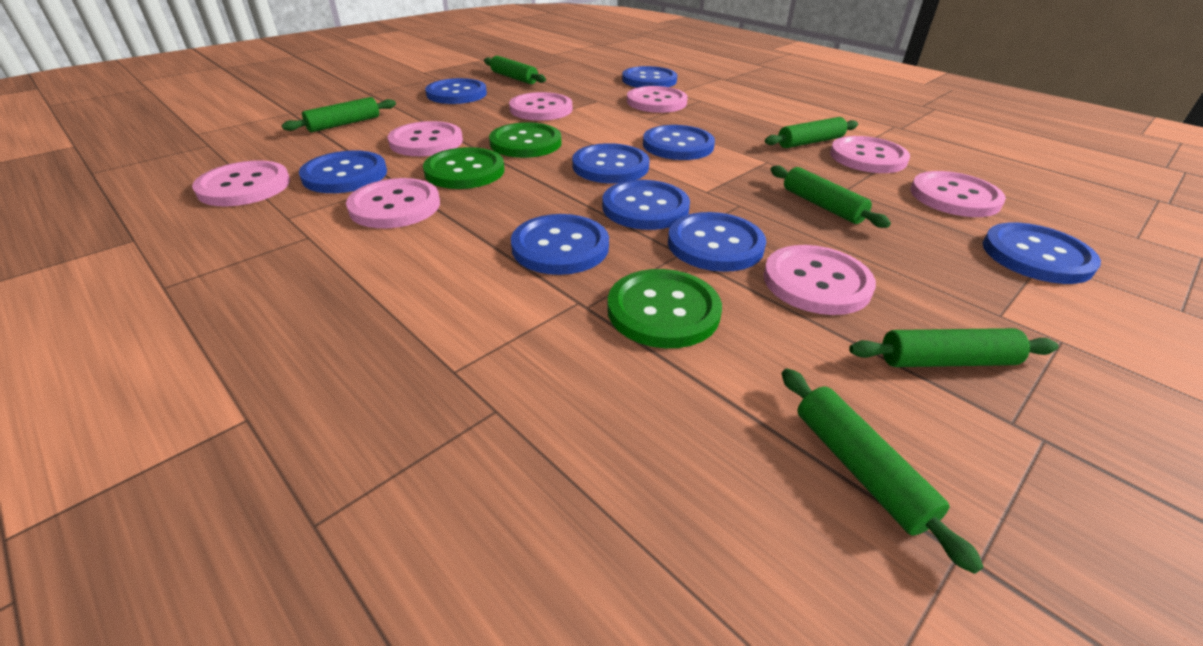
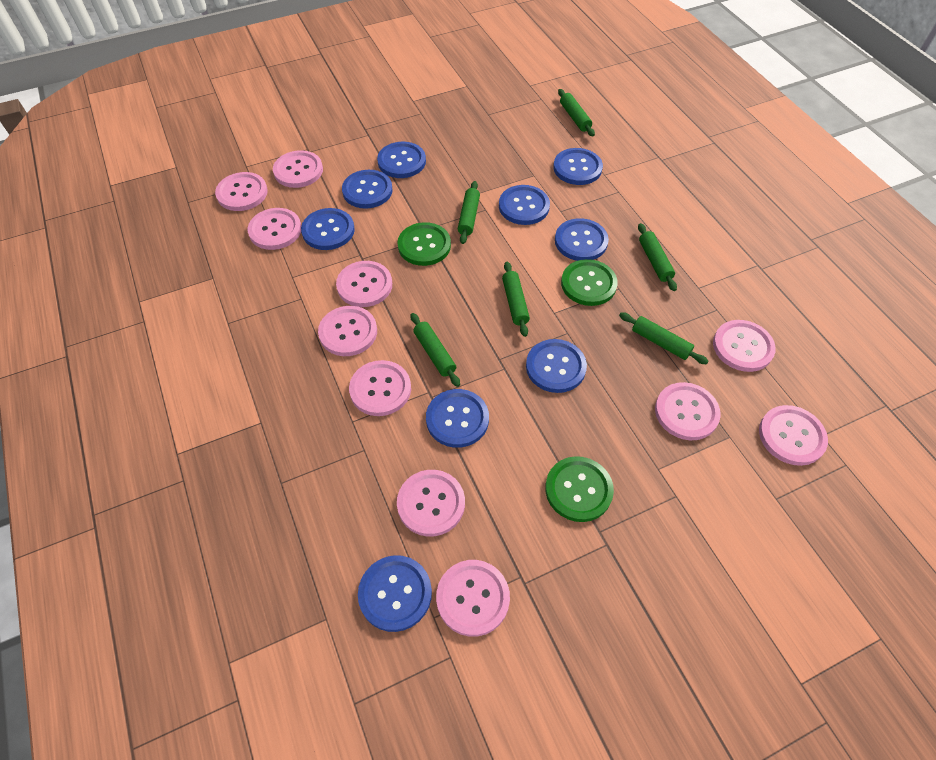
pink button: 8 -> 11

